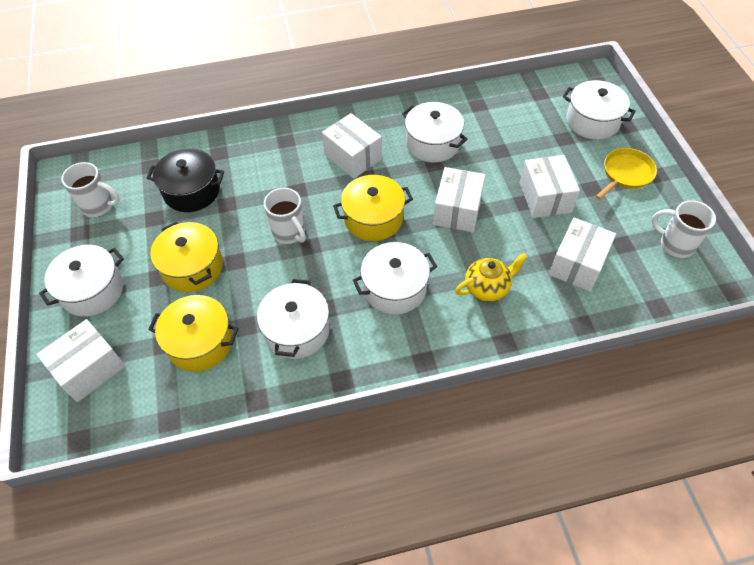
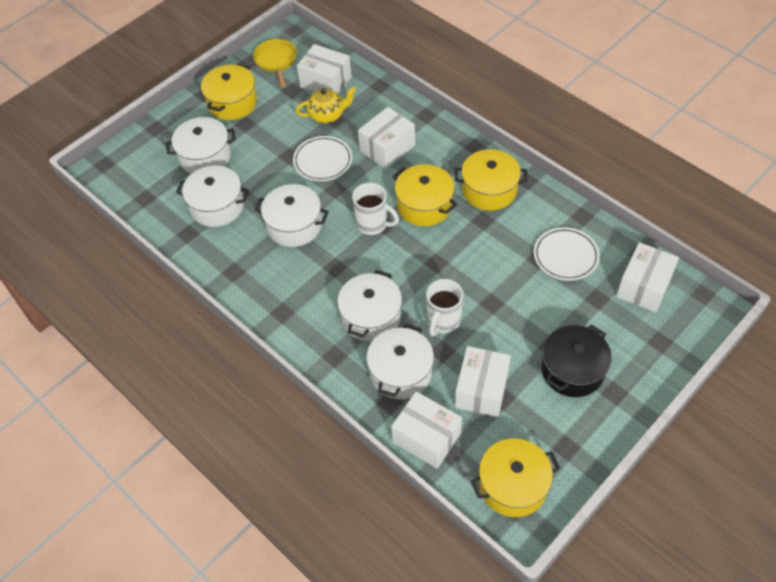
white mug: 3 -> 2
white plate: 0 -> 2
yellow pot: 3 -> 4

